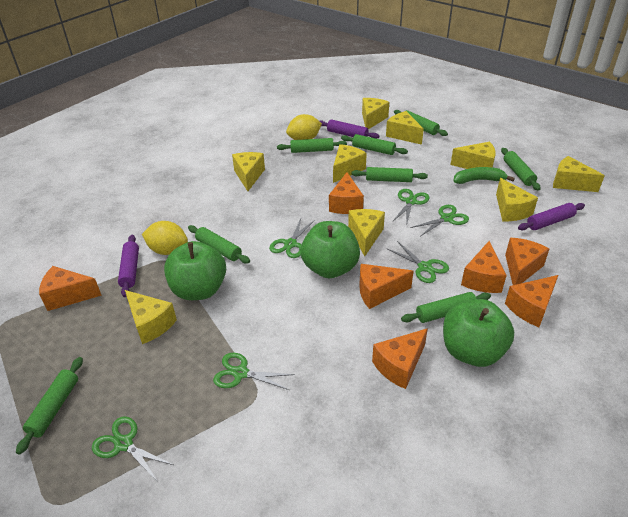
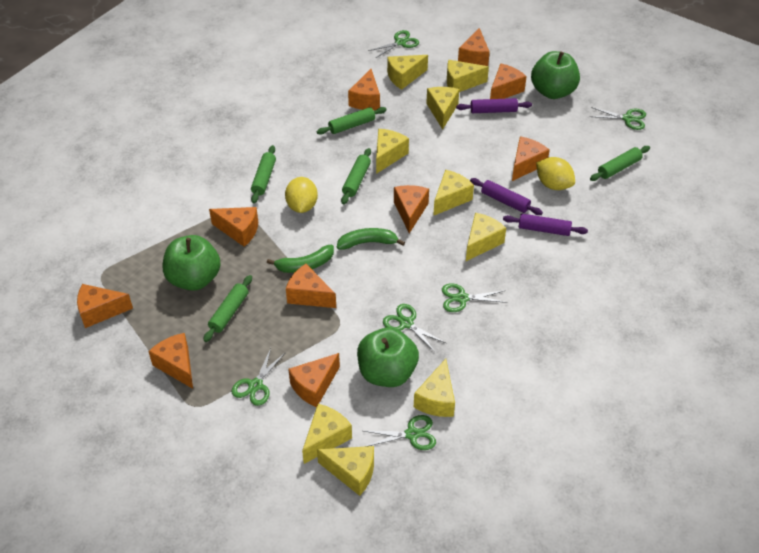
green banana: 1 -> 2
green rolling pin: 8 -> 5
orange cheese: 7 -> 10

